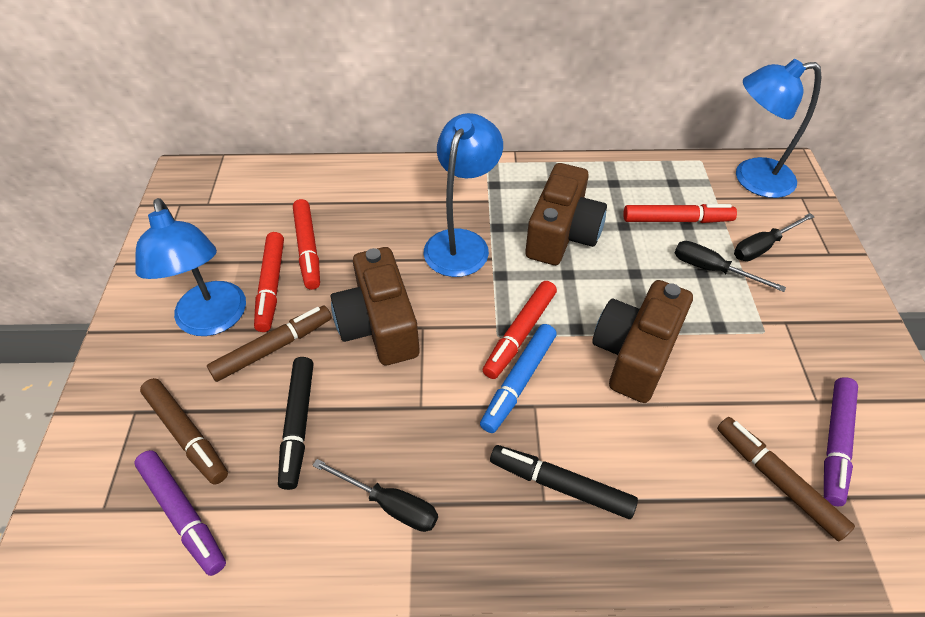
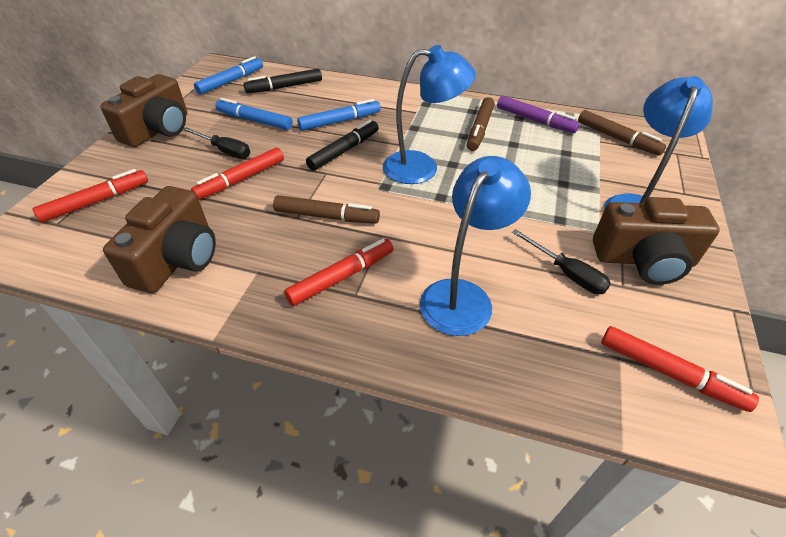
black screwdriver: 3 -> 2
blue marker: 1 -> 3
purple marker: 2 -> 1

